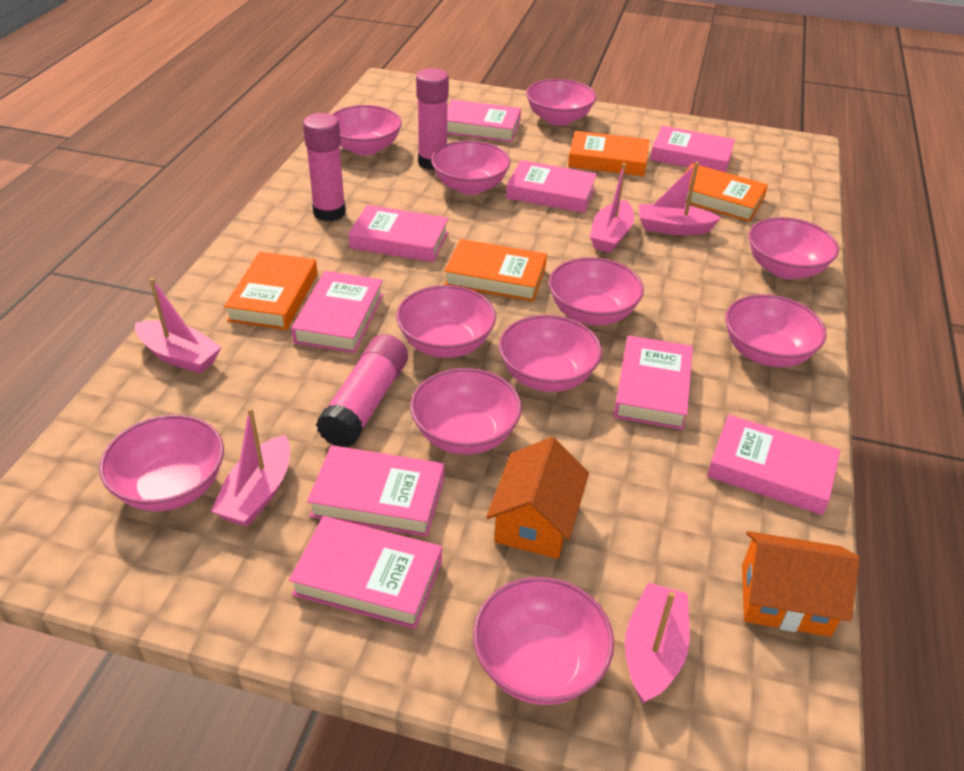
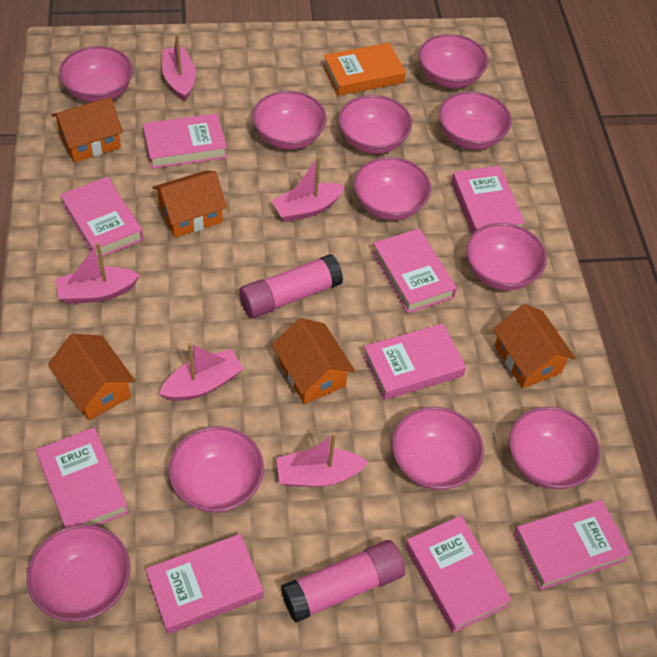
orange book: 4 -> 1
orange house: 2 -> 5
pink glue stick: 3 -> 2

